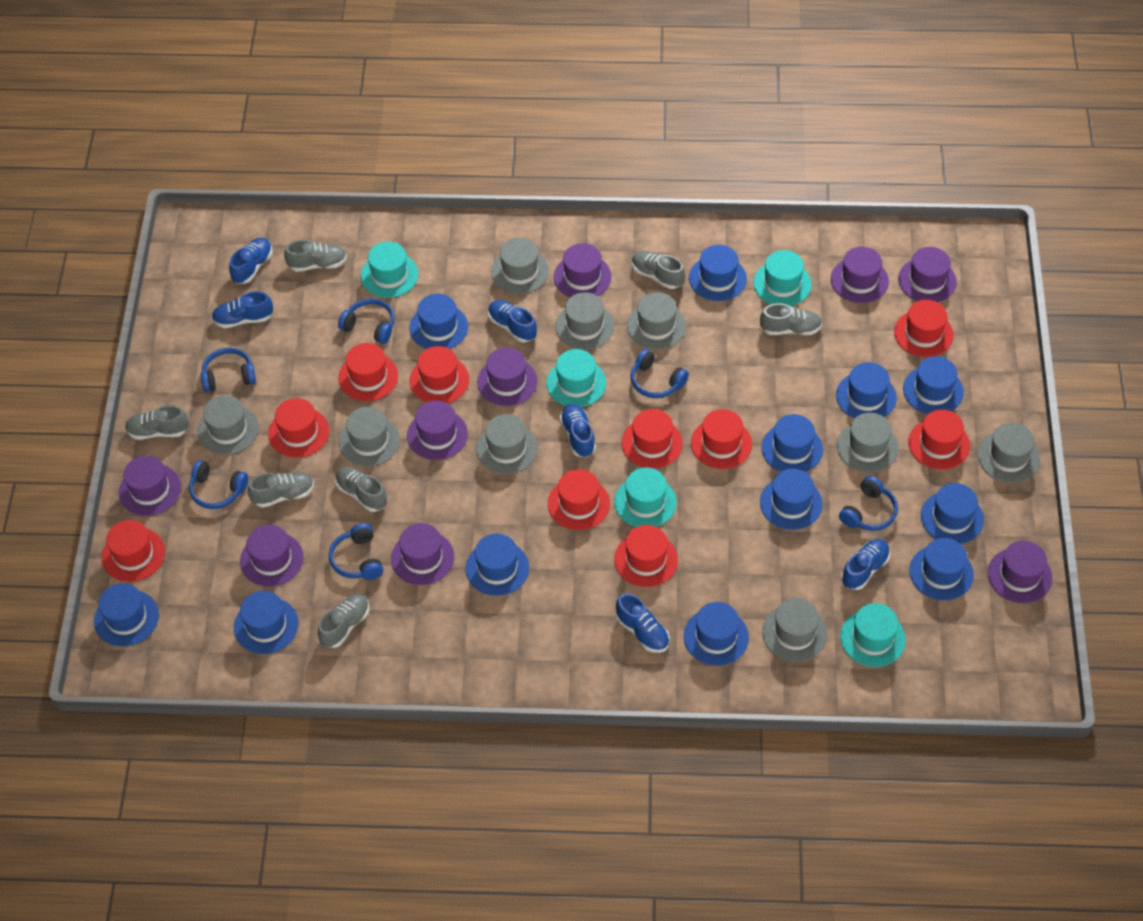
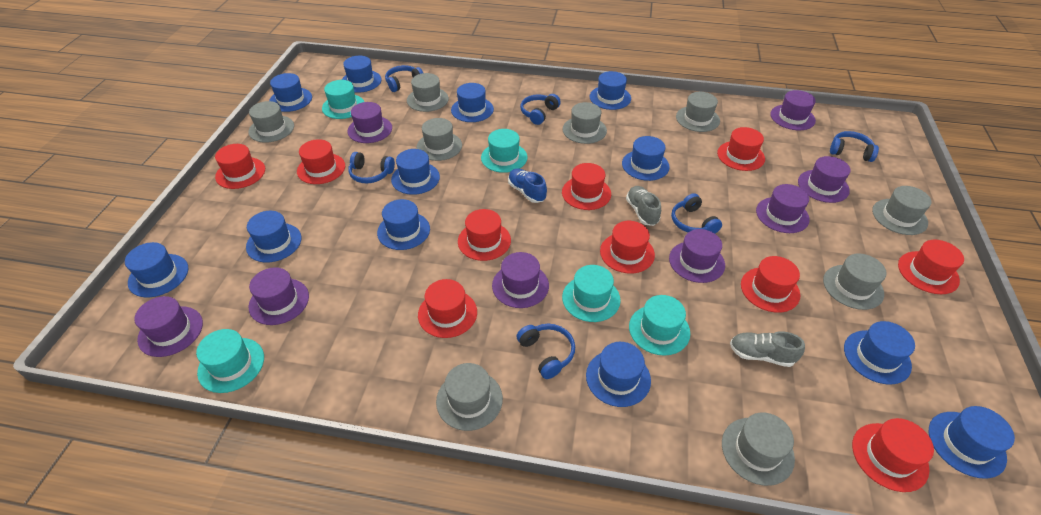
blue shoe: 6 -> 1
grey shoe: 7 -> 2
purple hat: 9 -> 8

